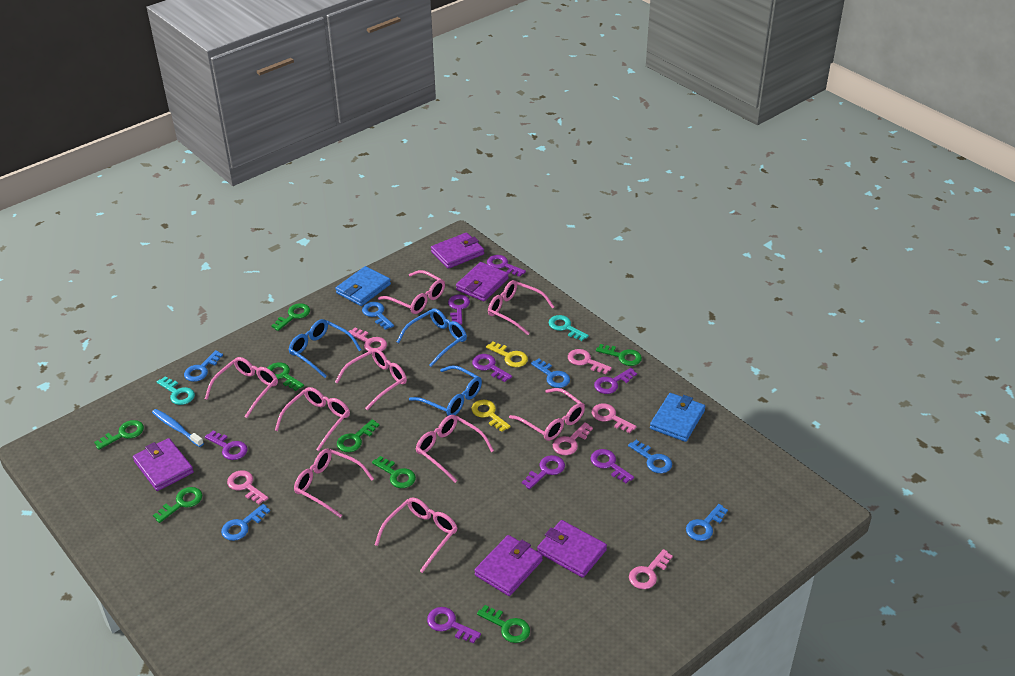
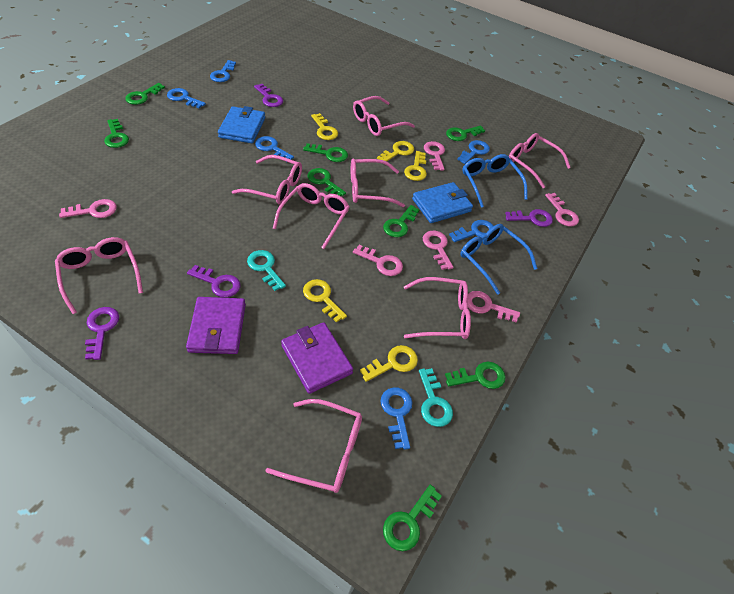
blue glasses: 3 -> 2
blue toothbrush: 1 -> 0
pink glasses: 9 -> 8
purple key: 8 -> 4
purple wallet: 5 -> 2
yellow key: 2 -> 5

